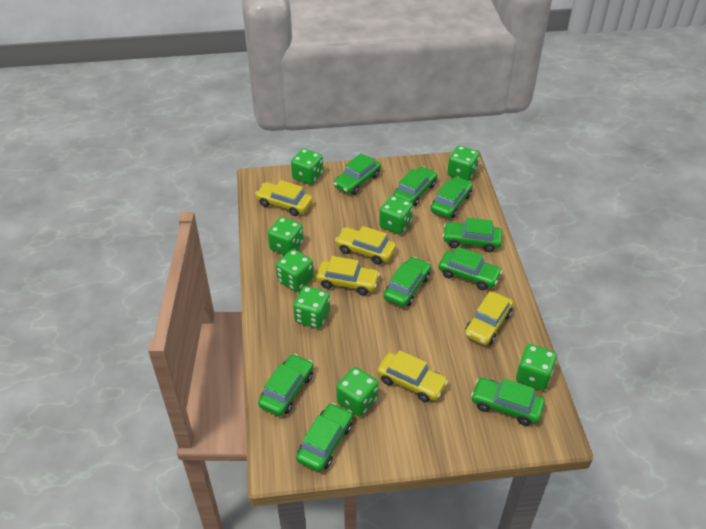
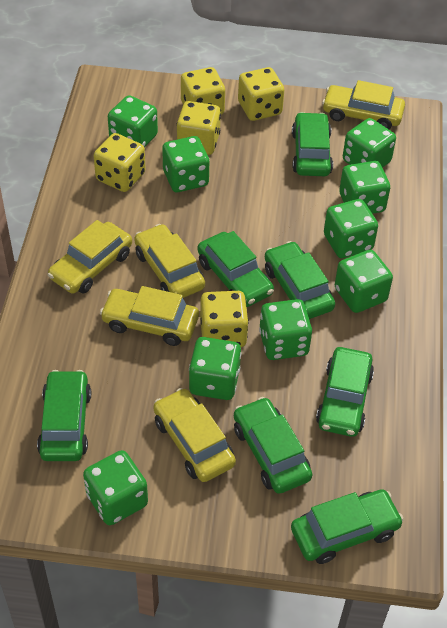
green car: 9 -> 7
green dice: 8 -> 9
yellow dice: 0 -> 5

